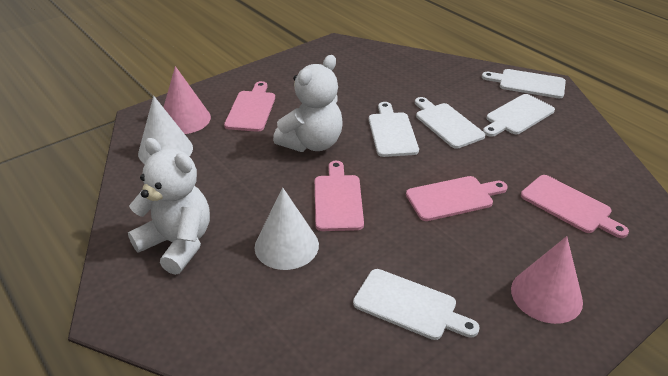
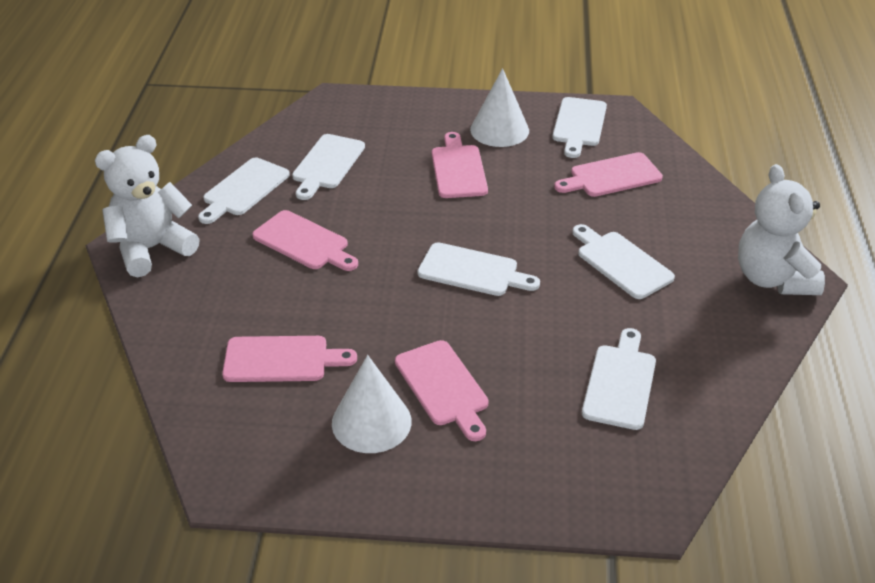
pink cone: 2 -> 0
pink cutting board: 4 -> 5
white cutting board: 5 -> 6

